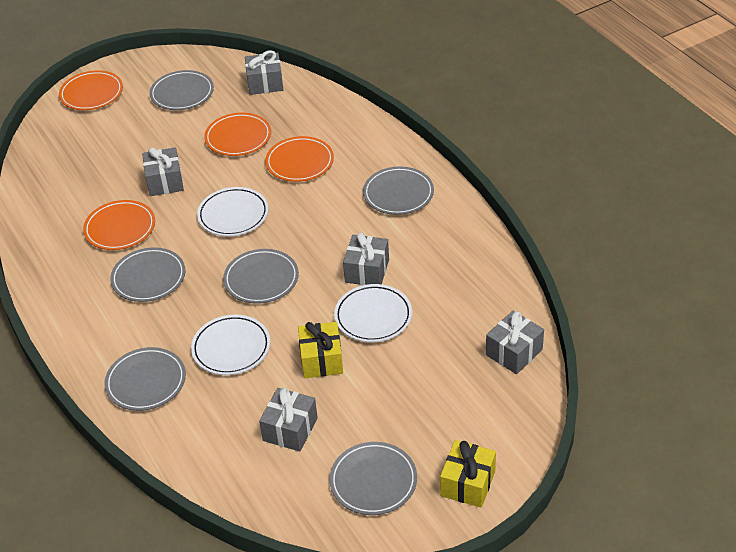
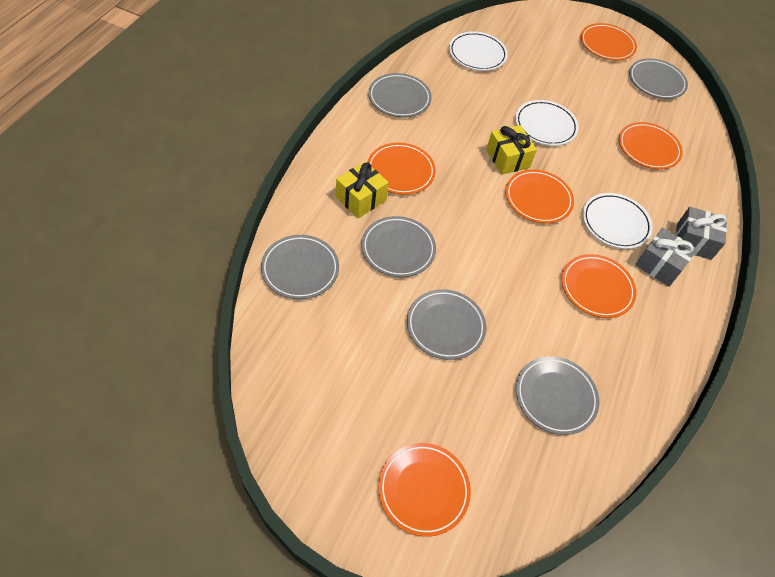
grey gift: 5 -> 2
orange plate: 4 -> 6

